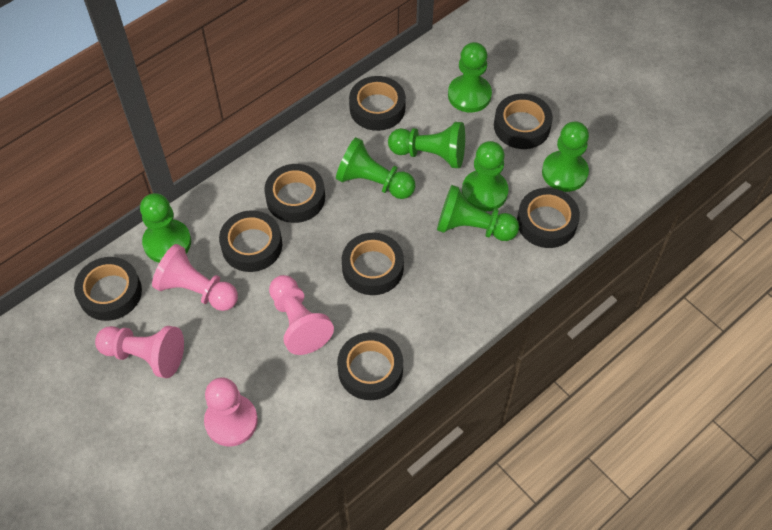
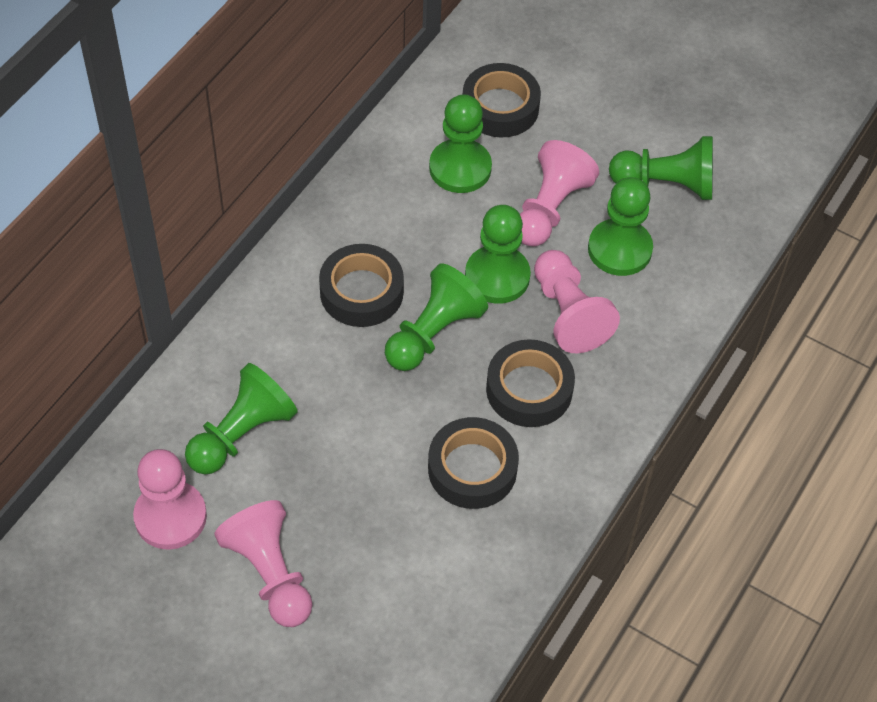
black tape: 8 -> 4
green pawn: 7 -> 6

